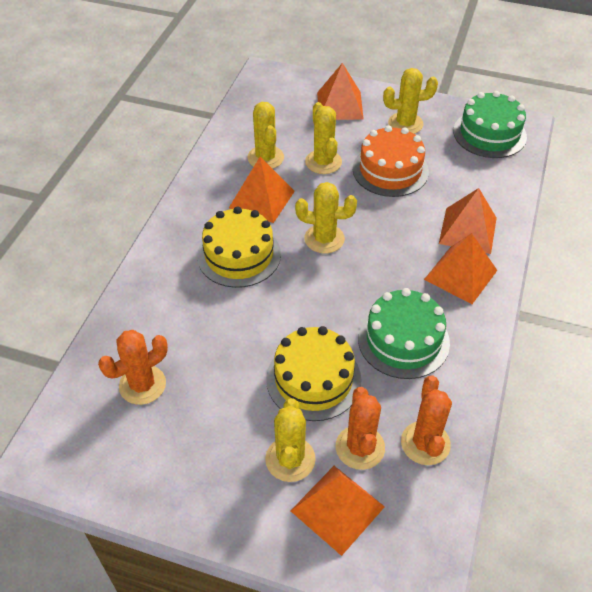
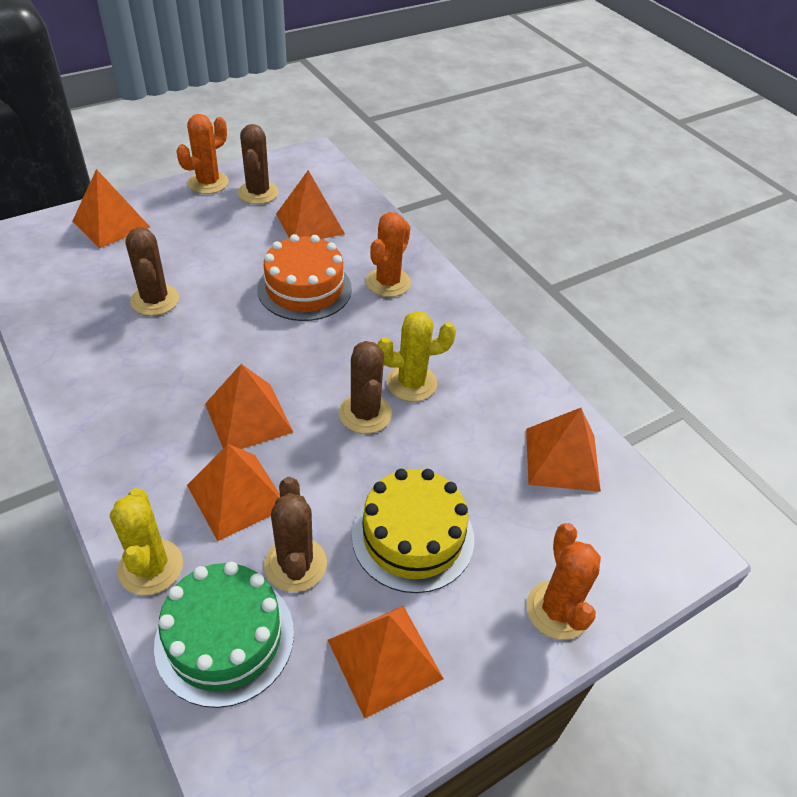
brown cactus: 0 -> 4
green cake: 2 -> 1
orange pyramid: 5 -> 6
yellow cactus: 5 -> 2
yellow cake: 2 -> 1

